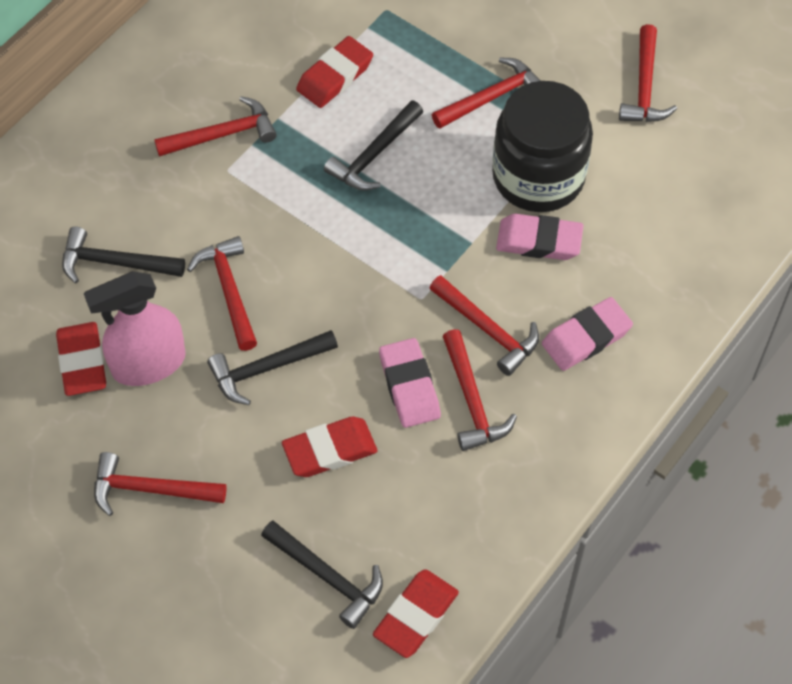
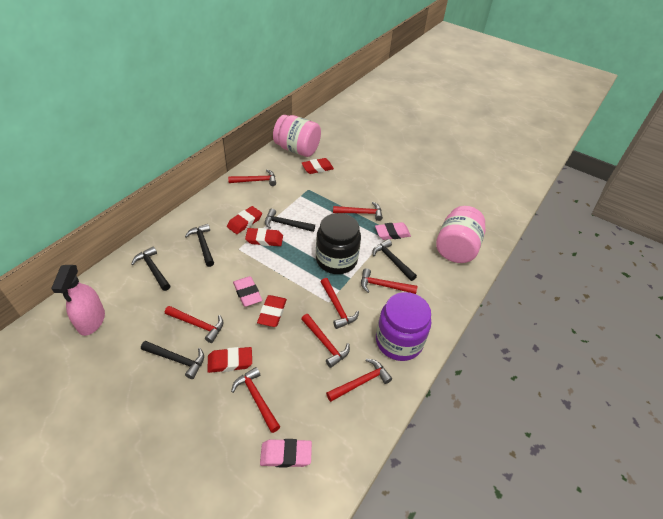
black hammer: 4 -> 5
pink jar: 0 -> 2
purple jar: 0 -> 1
red eraser: 4 -> 5
red hammer: 7 -> 8

